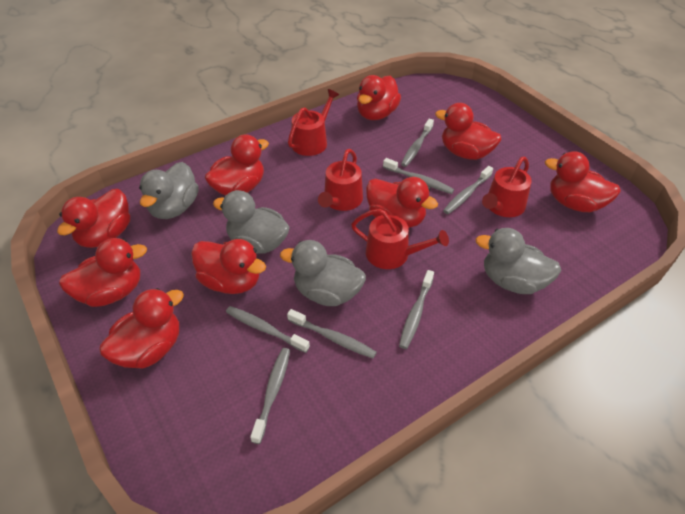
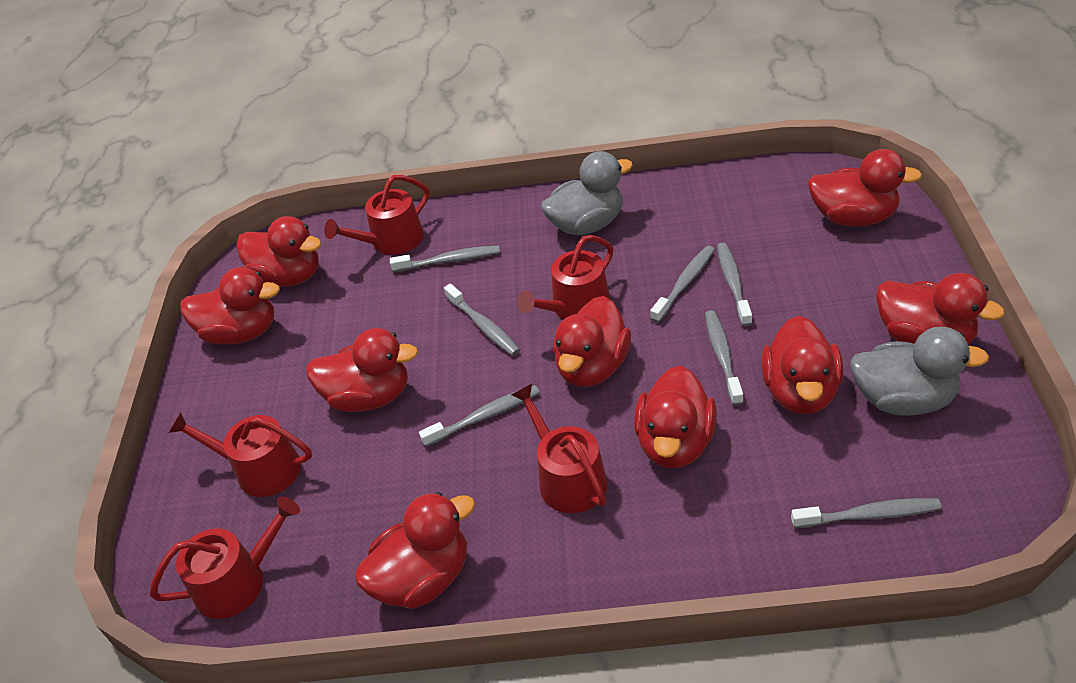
grey duck: 4 -> 2
red watering can: 4 -> 5

